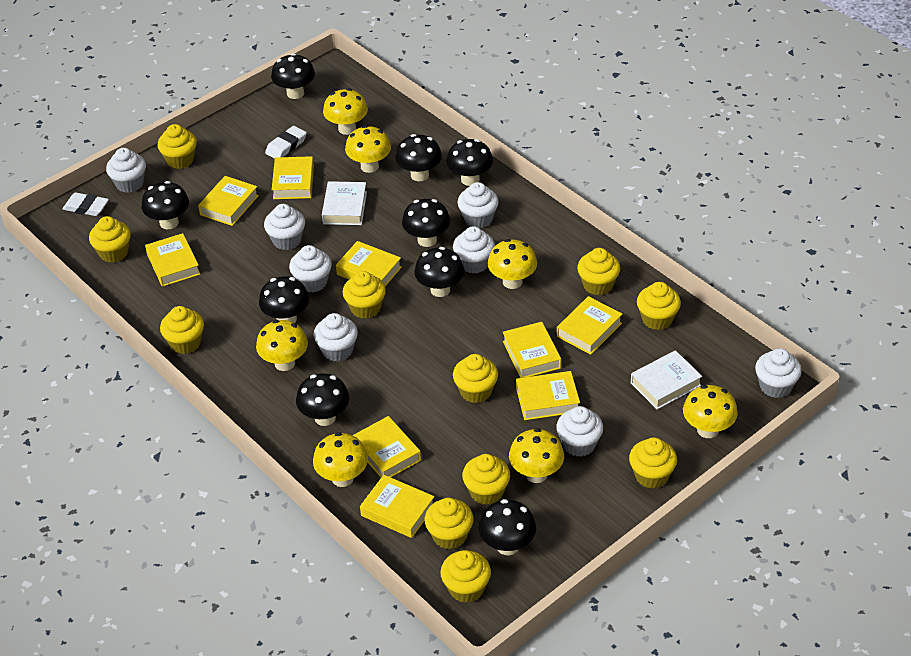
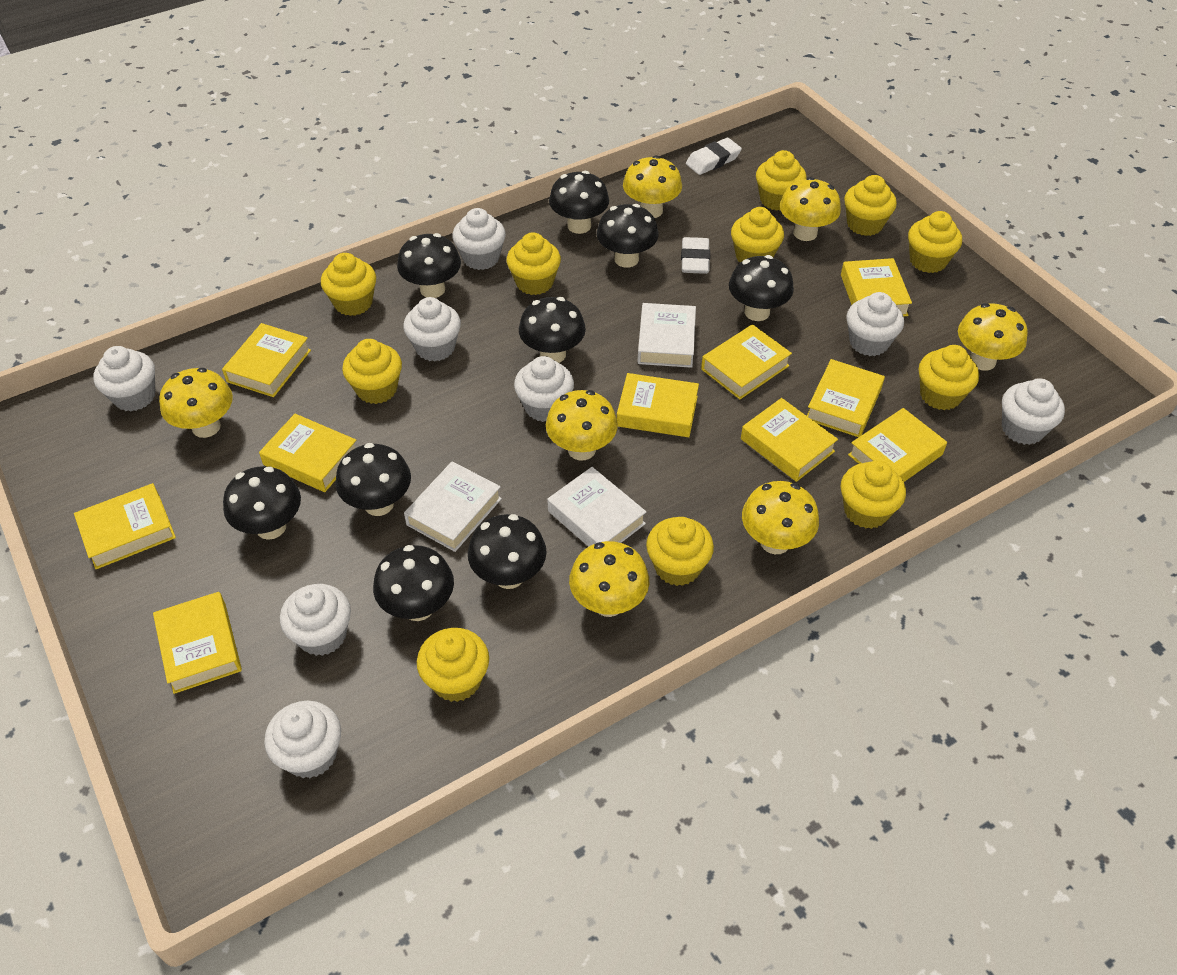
white book: 2 -> 3
yellow book: 9 -> 10

